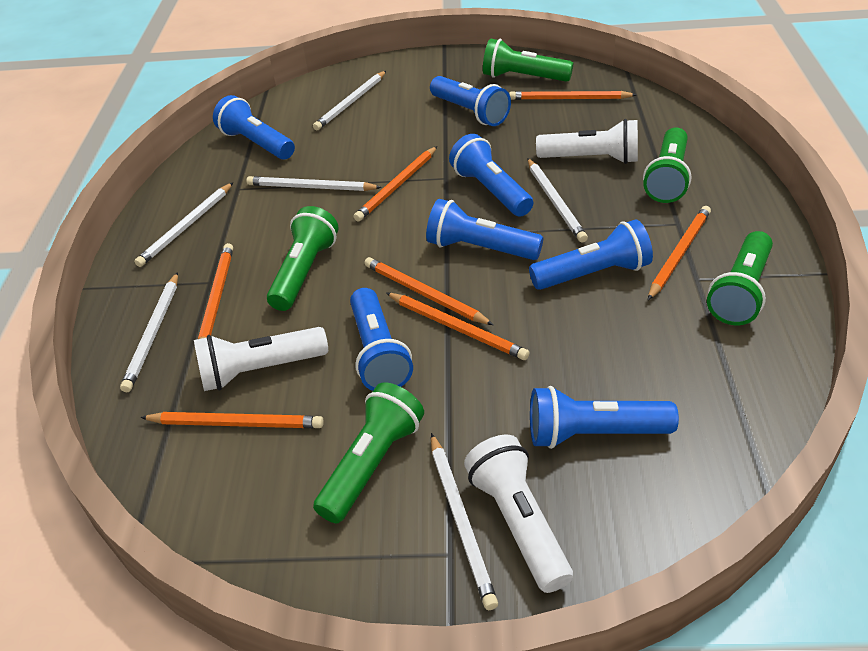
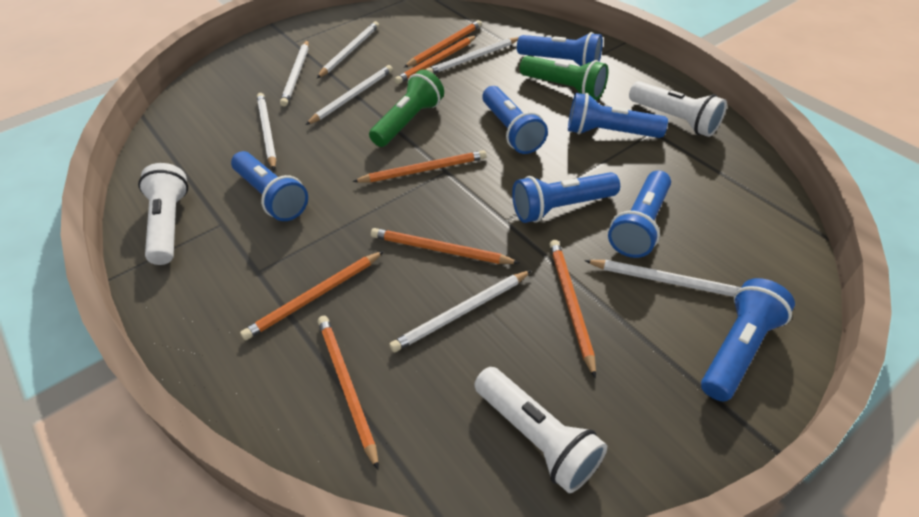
green flashlight: 5 -> 2
white pencil: 6 -> 7

